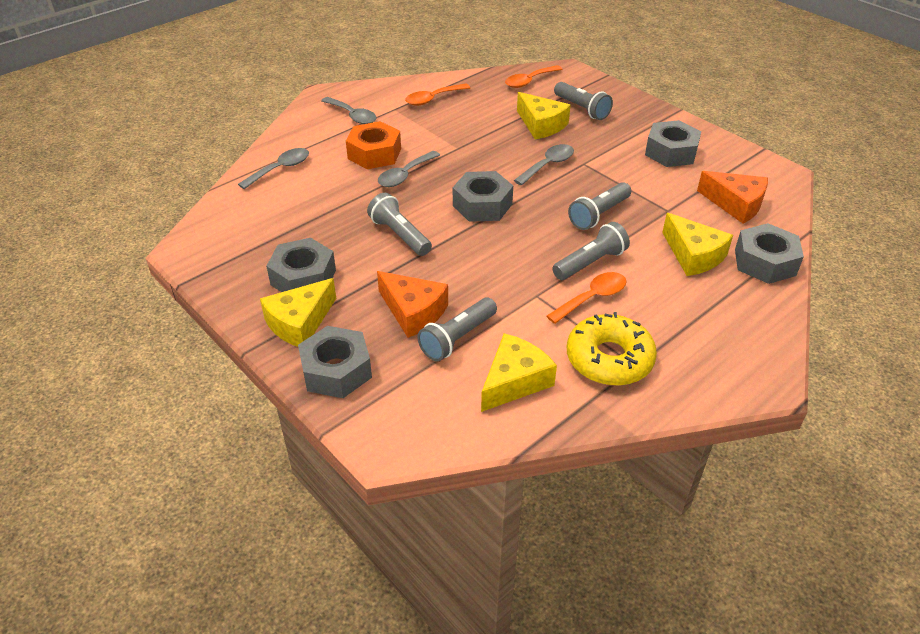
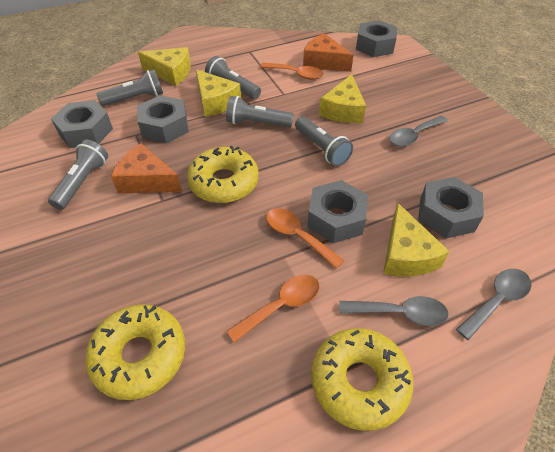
grey spoon: 4 -> 3
orange nut: 1 -> 0
yellow donut: 1 -> 3

